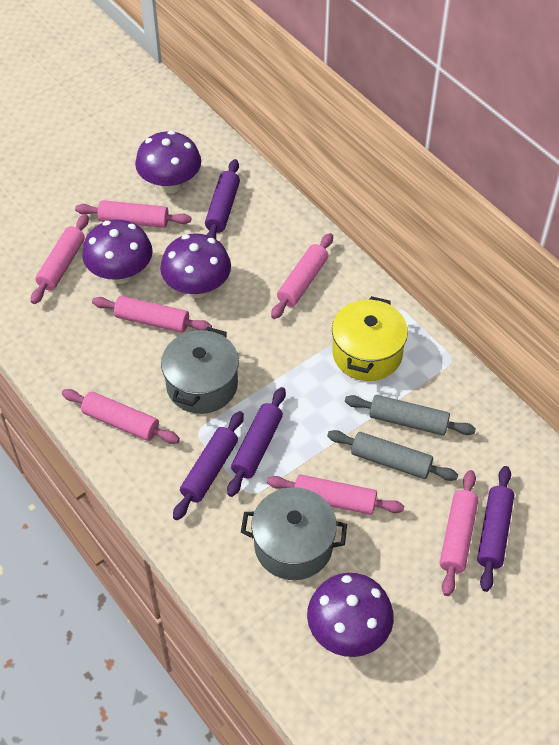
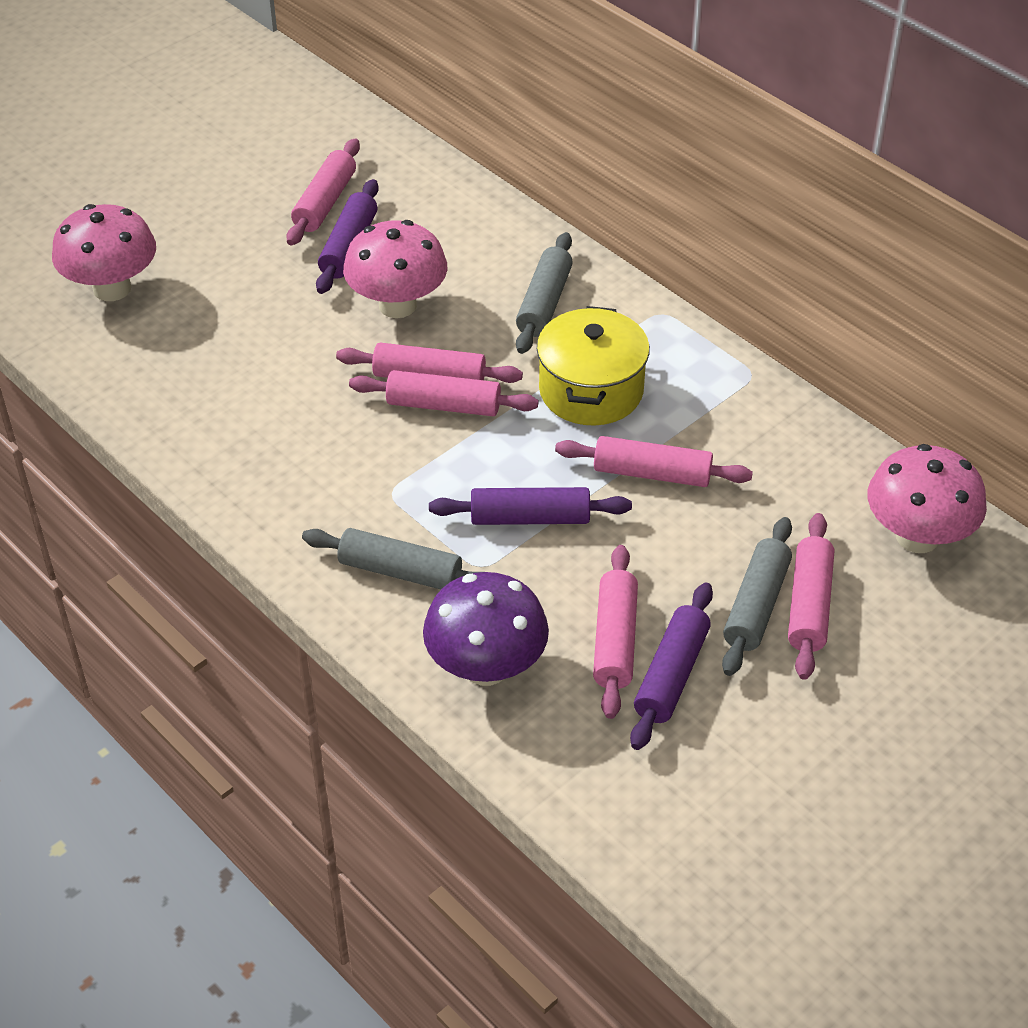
grey pot: 2 -> 0
grey rolling pin: 2 -> 3
pink mushroom: 0 -> 3
pink rolling pin: 7 -> 6
purple mushroom: 4 -> 1
purple rolling pin: 4 -> 3

